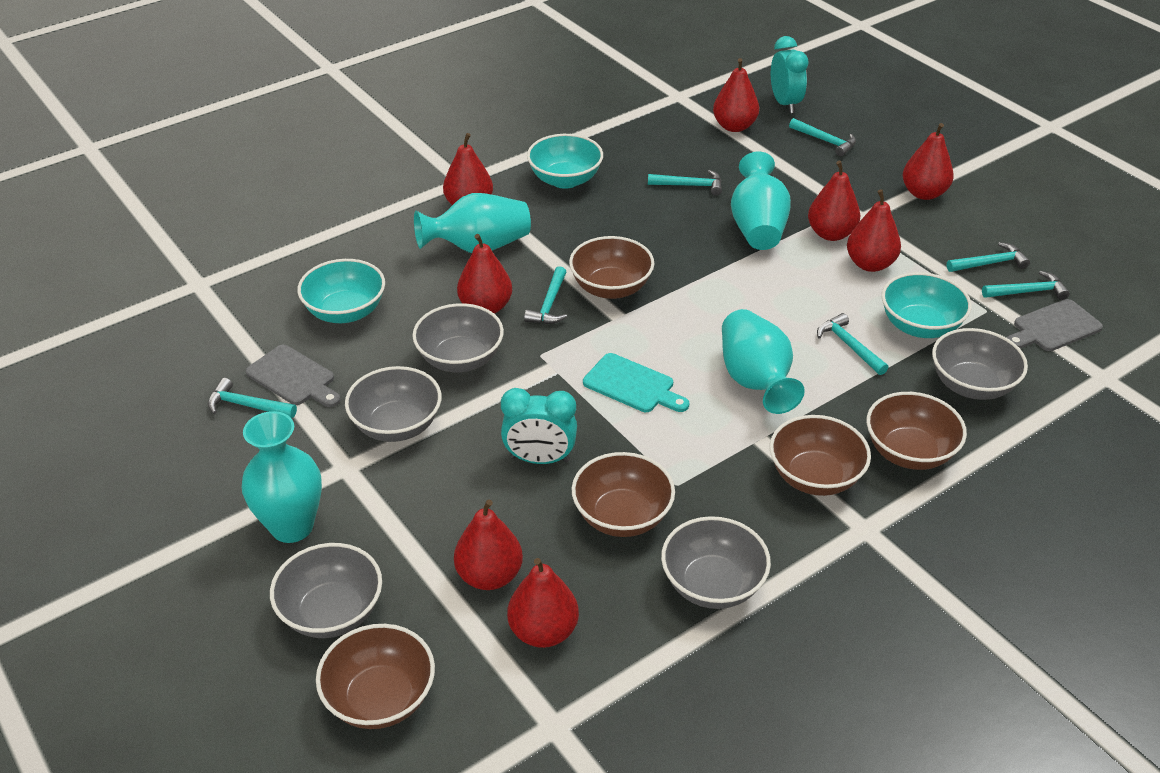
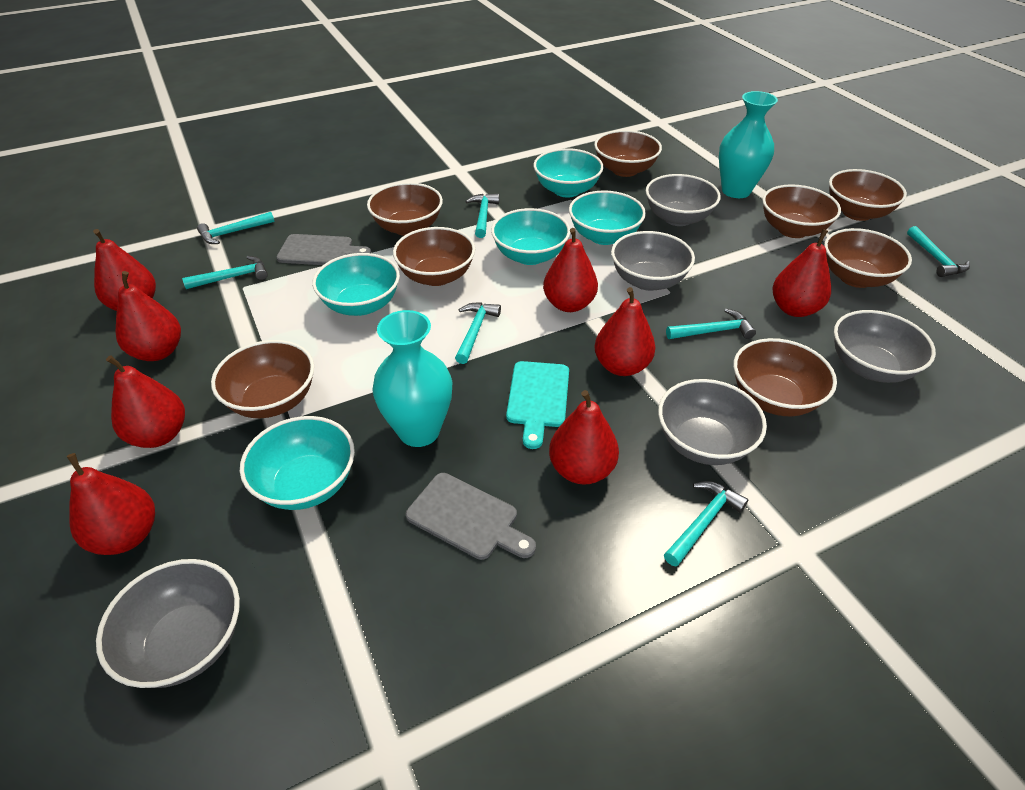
brown bowl: 5 -> 8
turquoise bowl: 3 -> 5
turquoise clock: 2 -> 0
turquoise vase: 4 -> 2

